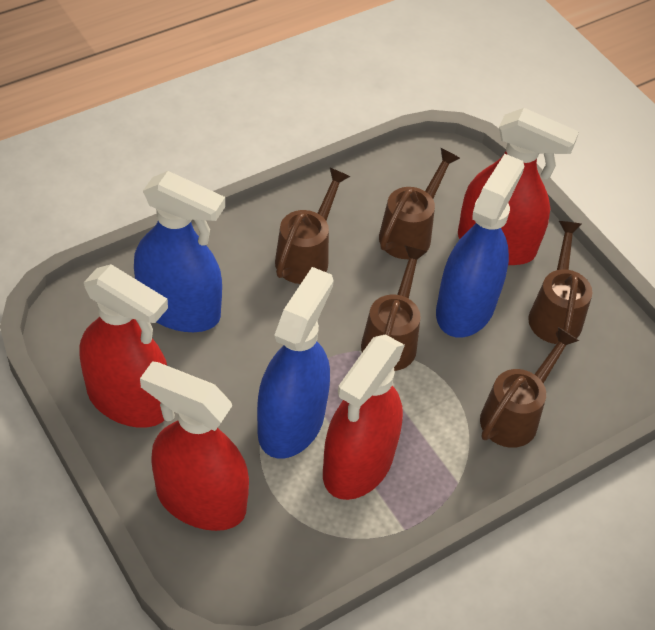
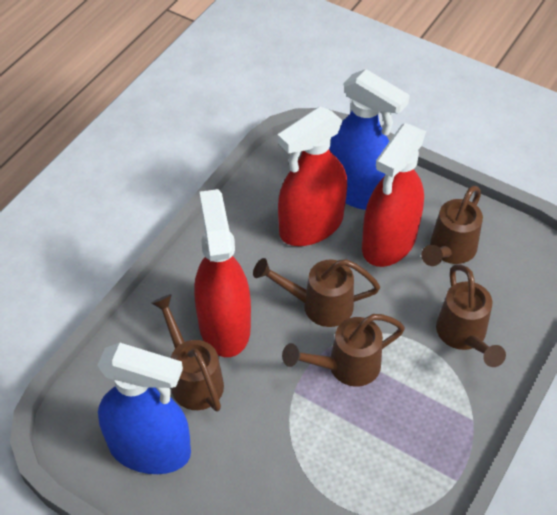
blue spray bottle: 3 -> 2
red spray bottle: 4 -> 3

